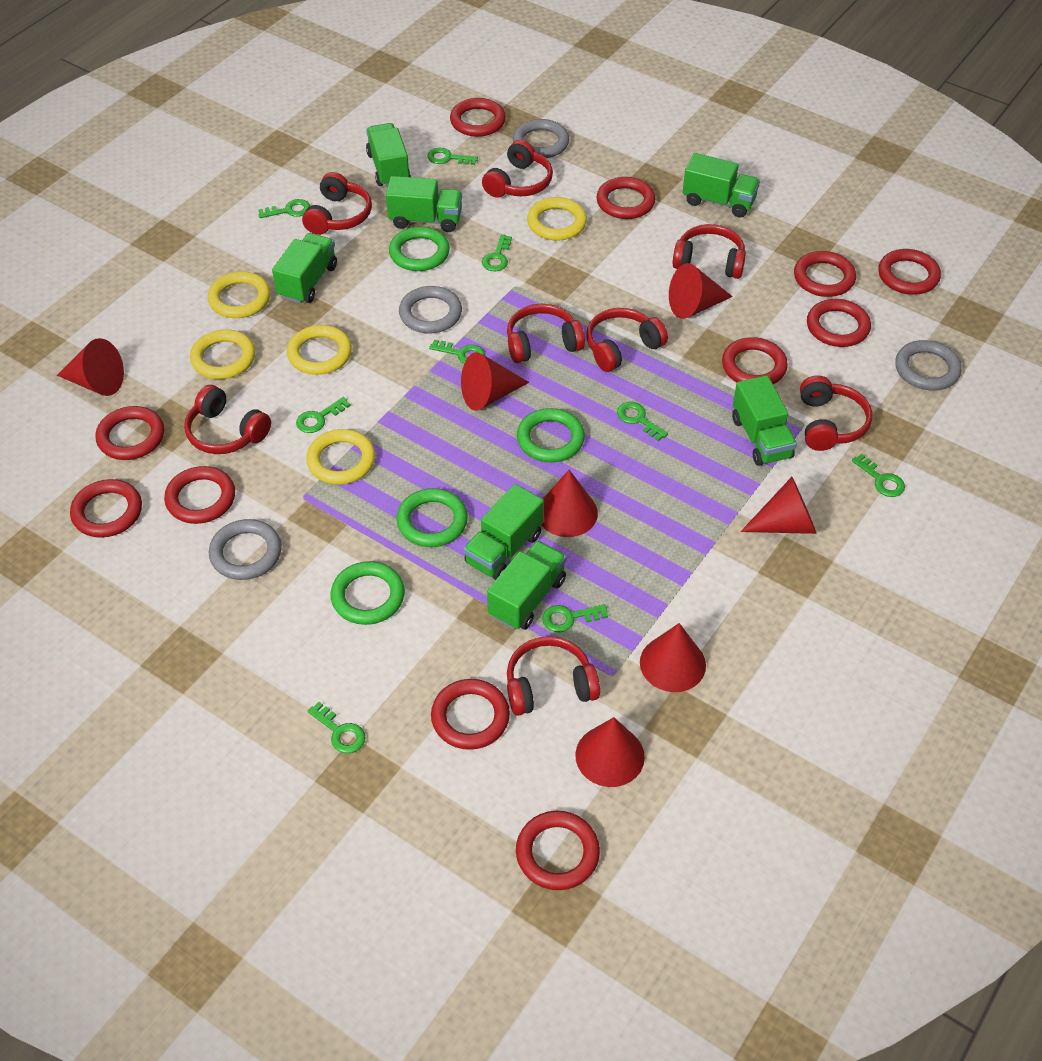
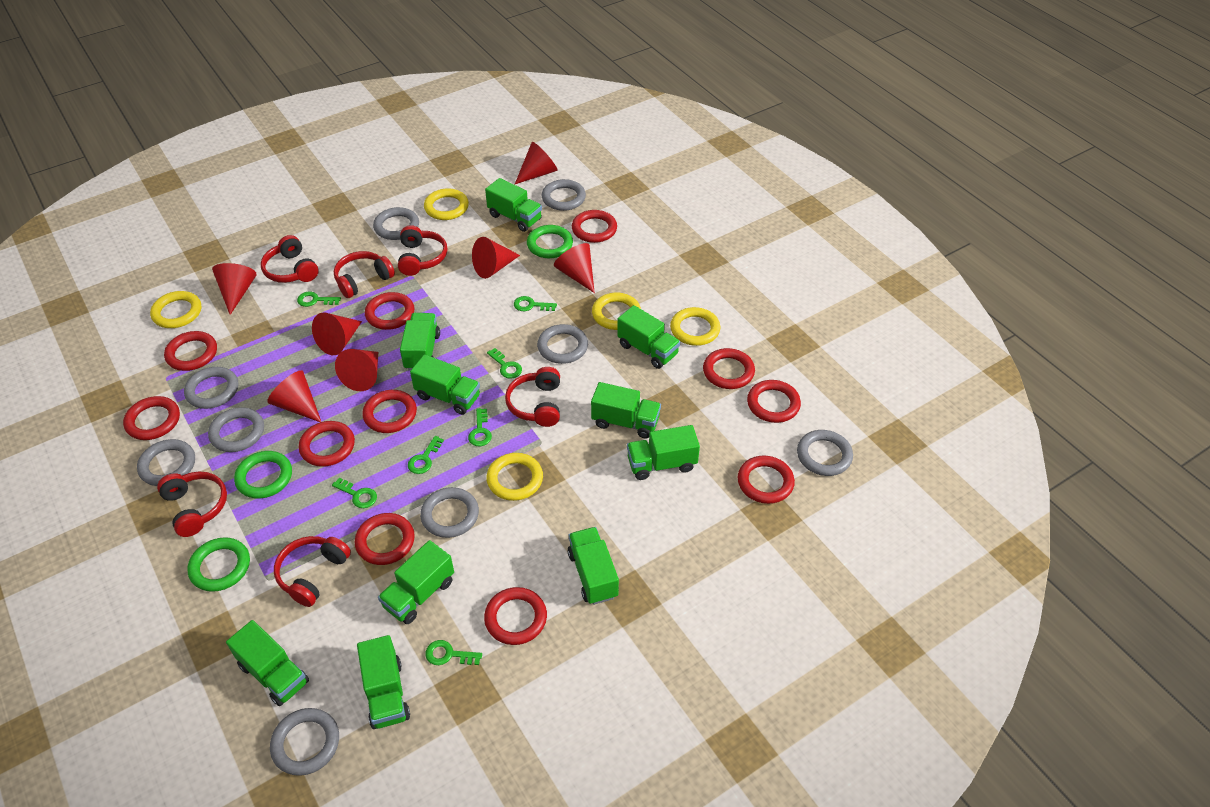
green key: 9 -> 7
green ring: 4 -> 3
green truck: 7 -> 10
grey ring: 4 -> 9
red headphones: 8 -> 6

